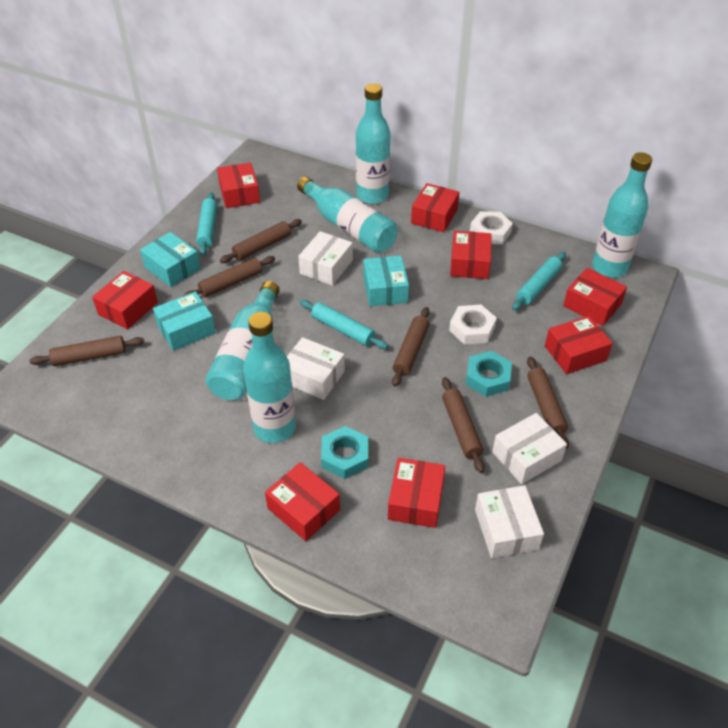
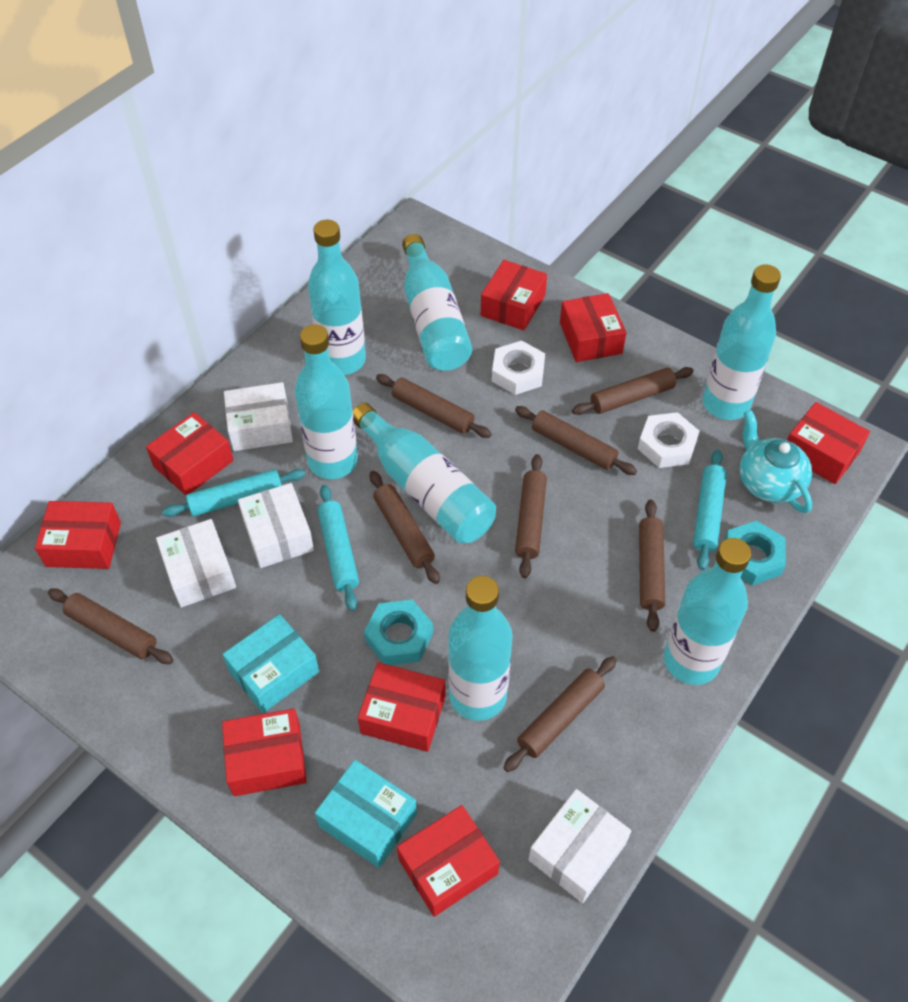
brown rolling pin: 6 -> 8
turquoise bottle: 5 -> 7
turquoise box: 3 -> 2
turquoise teapot: 0 -> 1

